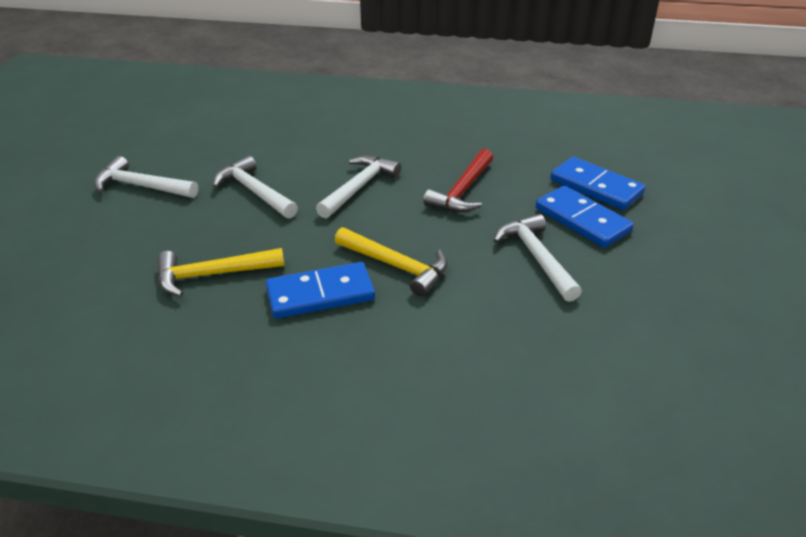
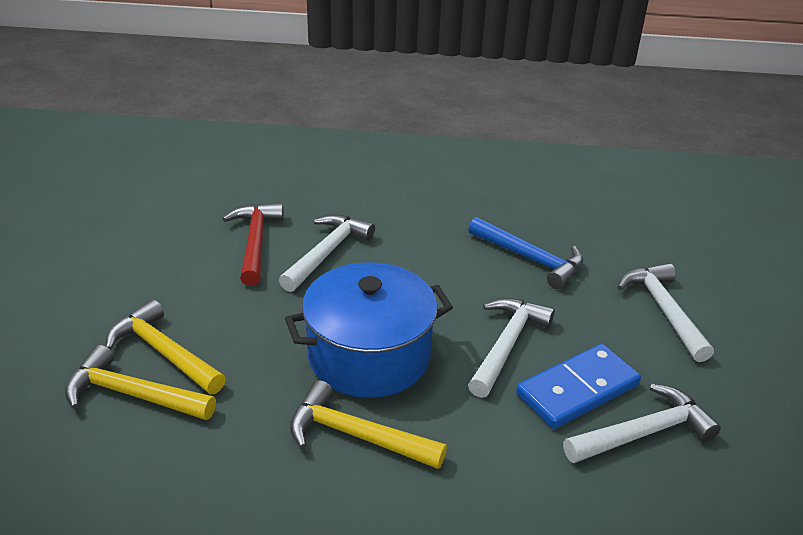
blue domino: 3 -> 1
blue hammer: 0 -> 1
blue pot: 0 -> 1
yellow hammer: 2 -> 3

